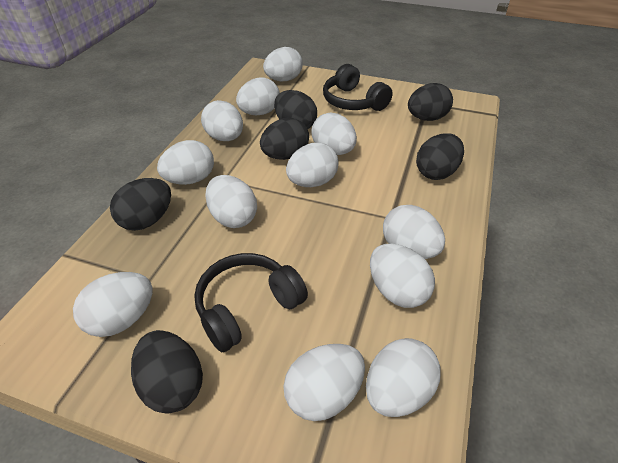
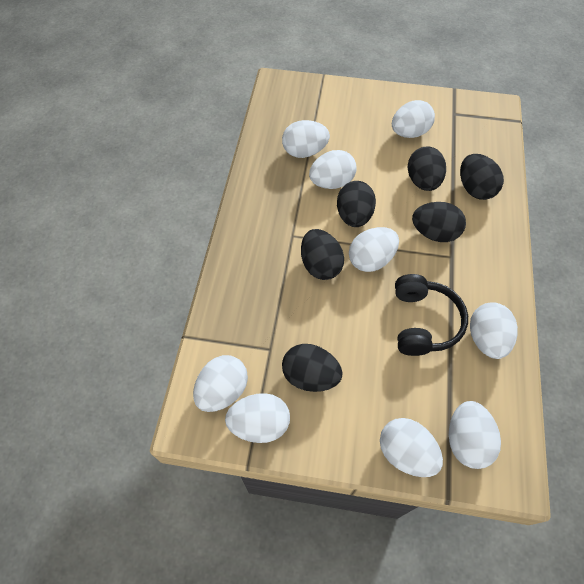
black headphones: 2 -> 1
white egg: 12 -> 9

